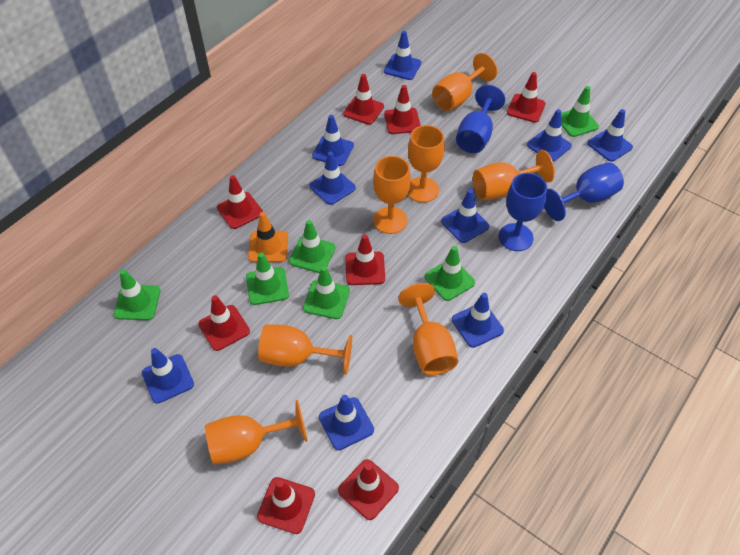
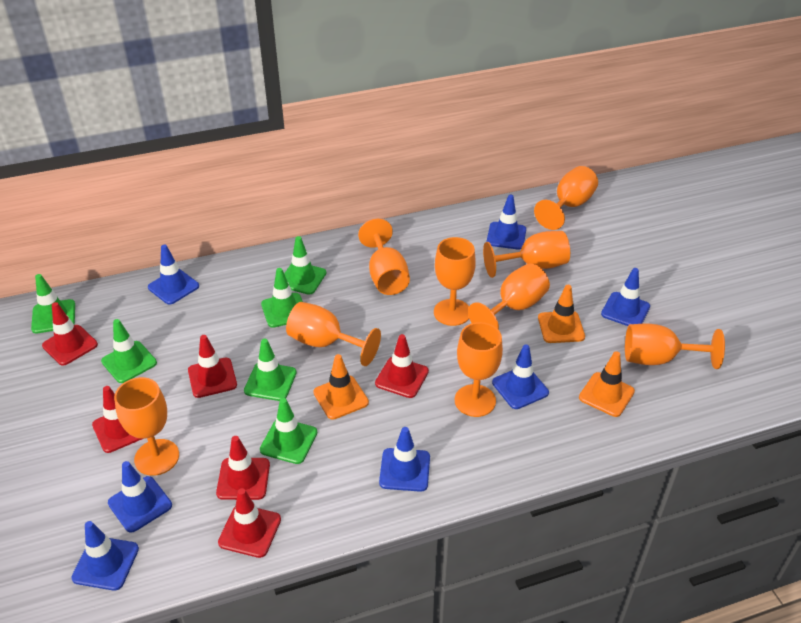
blue goblet: 3 -> 0
blue traffic cone: 9 -> 7
orange goblet: 7 -> 9
orange traffic cone: 1 -> 3
red traffic cone: 8 -> 6

